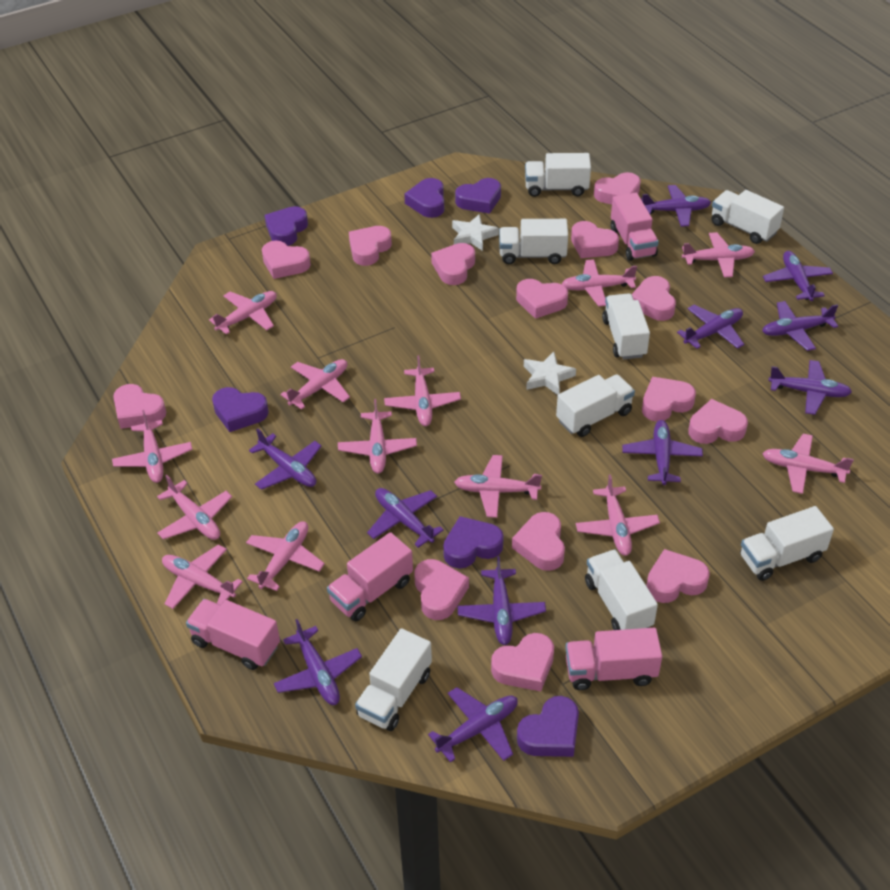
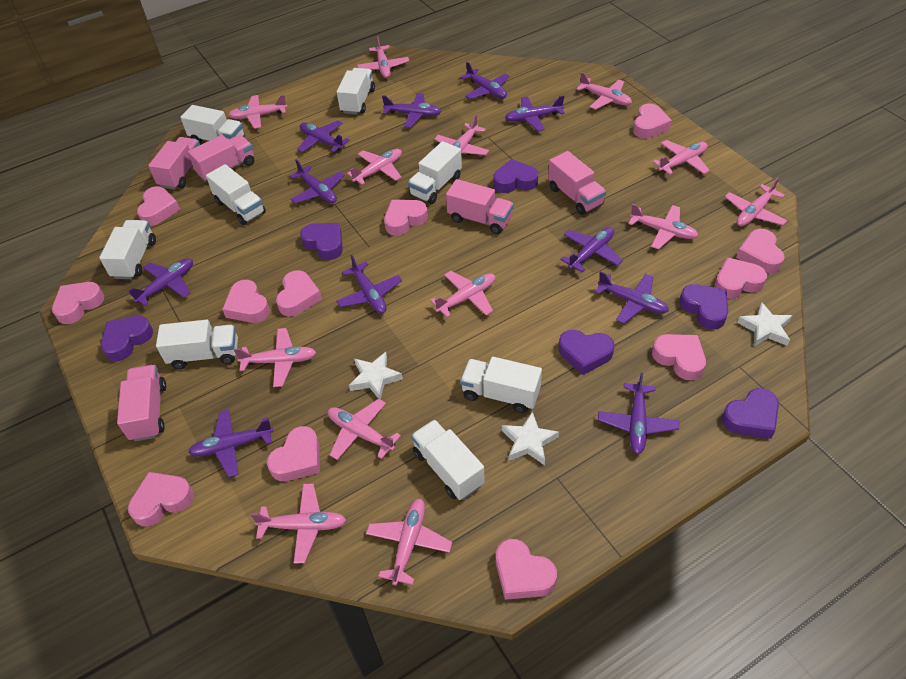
pink heart: 14 -> 12
pink truck: 4 -> 5
white star: 2 -> 3

